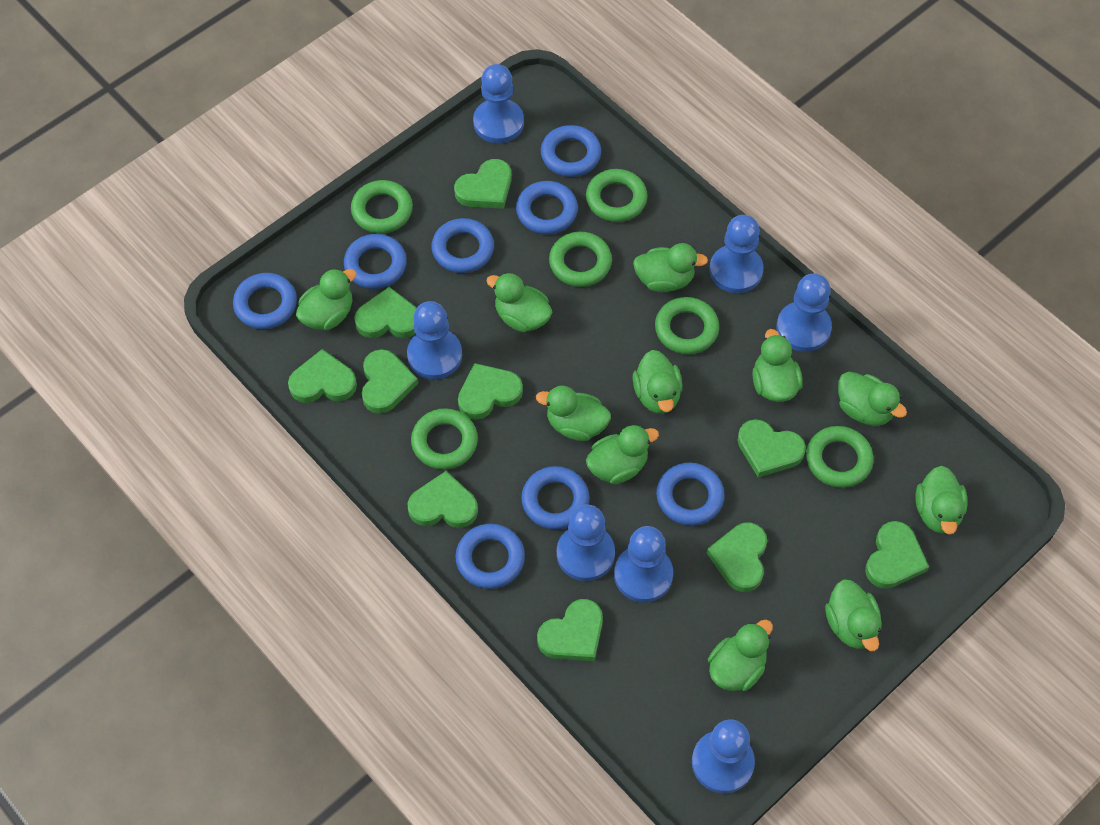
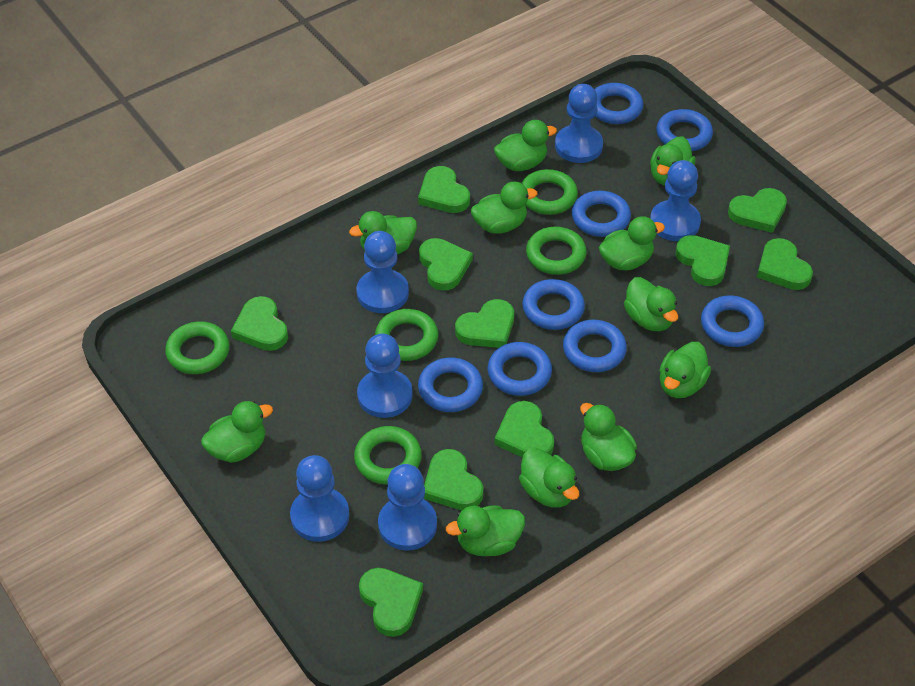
blue pawn: 7 -> 6
green ring: 6 -> 5

